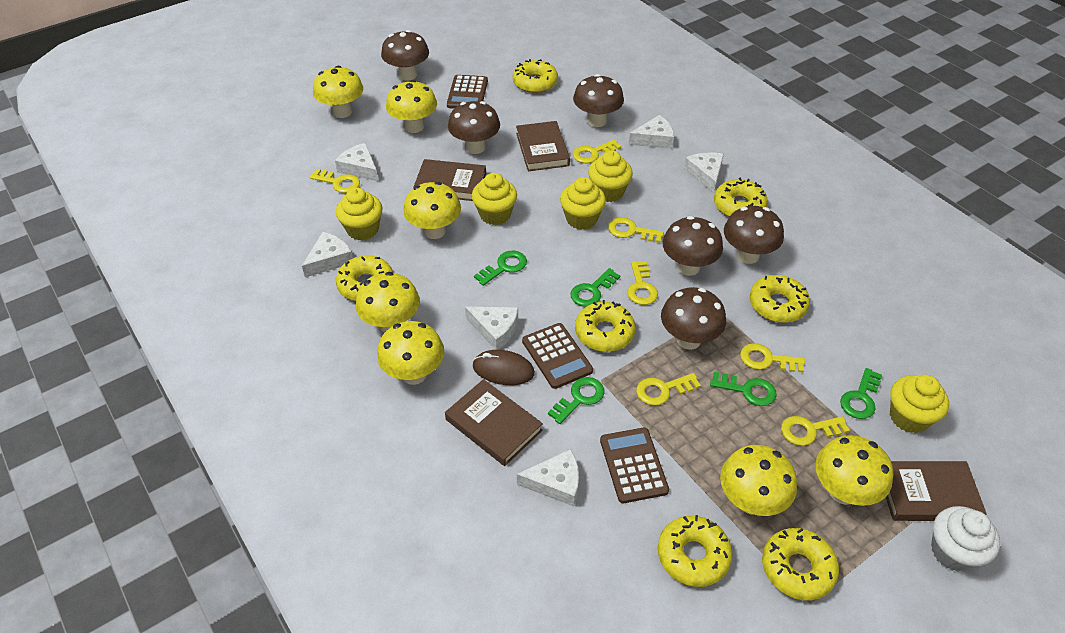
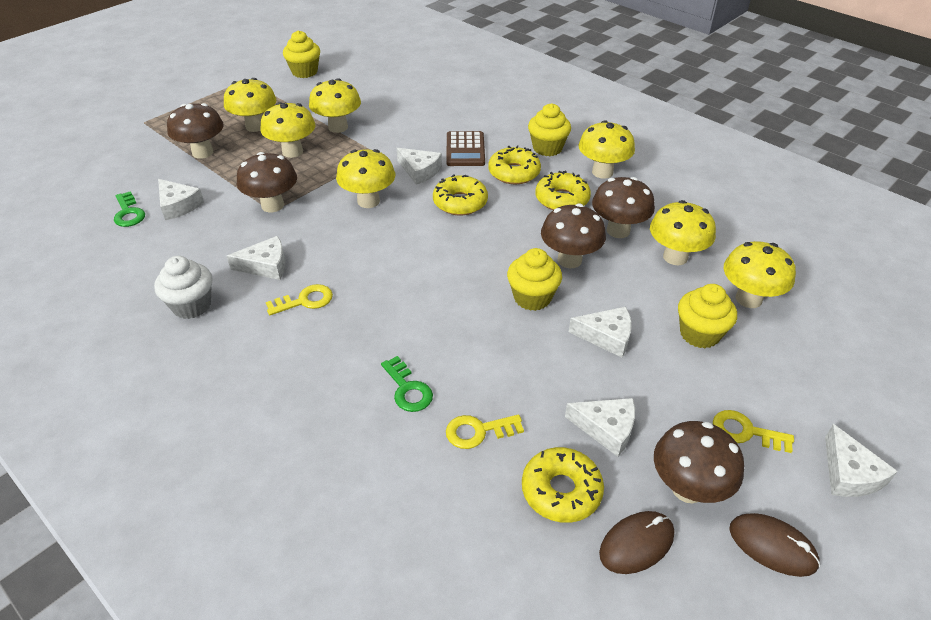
brown book: 4 -> 0
brown calculator: 3 -> 1
brown mouse: 1 -> 2
brown mushroom: 6 -> 5
green key: 5 -> 2
yellow cupcake: 5 -> 4
yellow donut: 7 -> 4
yellow key: 7 -> 3

